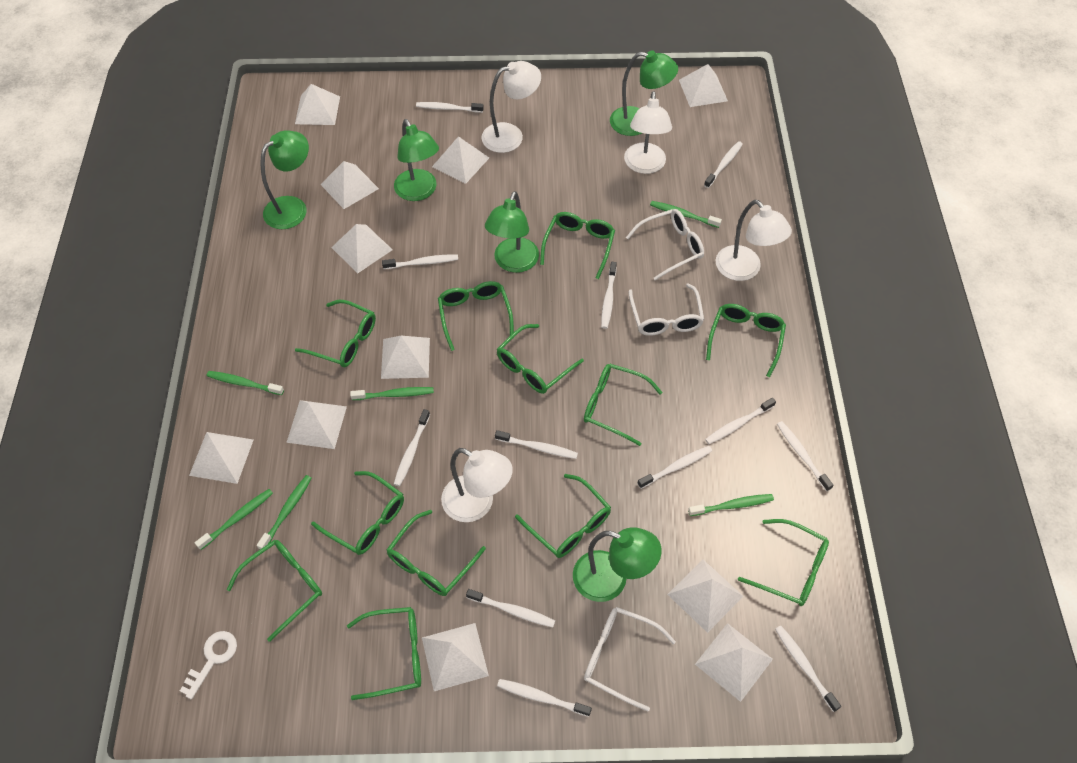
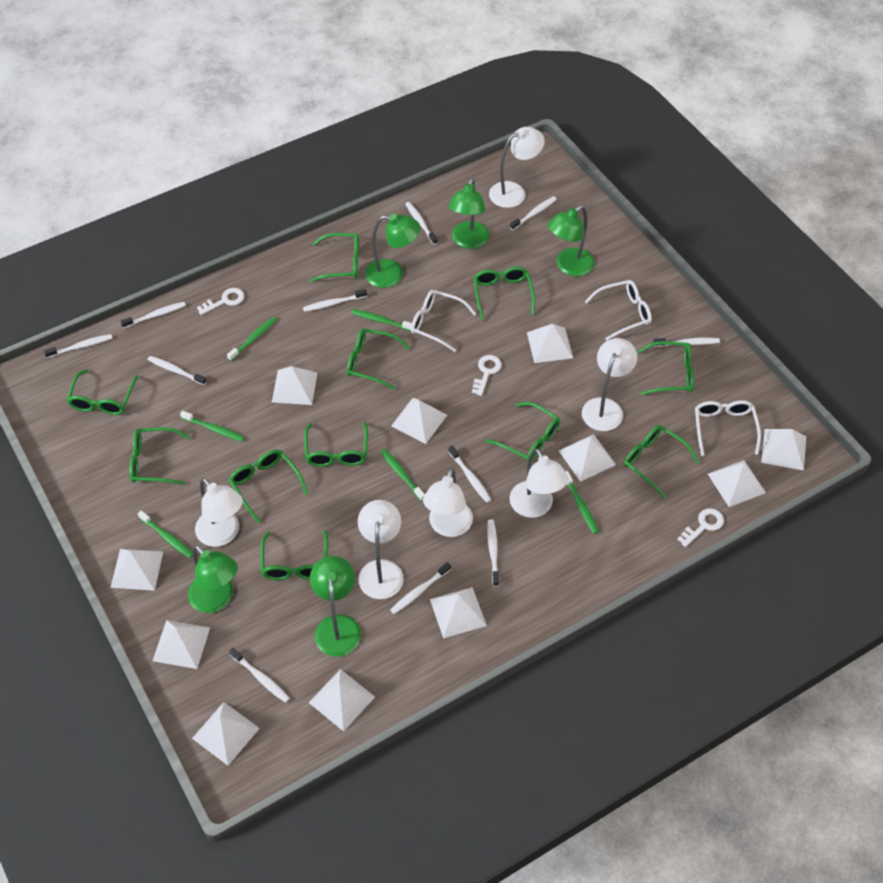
green glasses: 12 -> 11
white key: 1 -> 3
white lamp: 4 -> 6
white toothbrush: 12 -> 11

